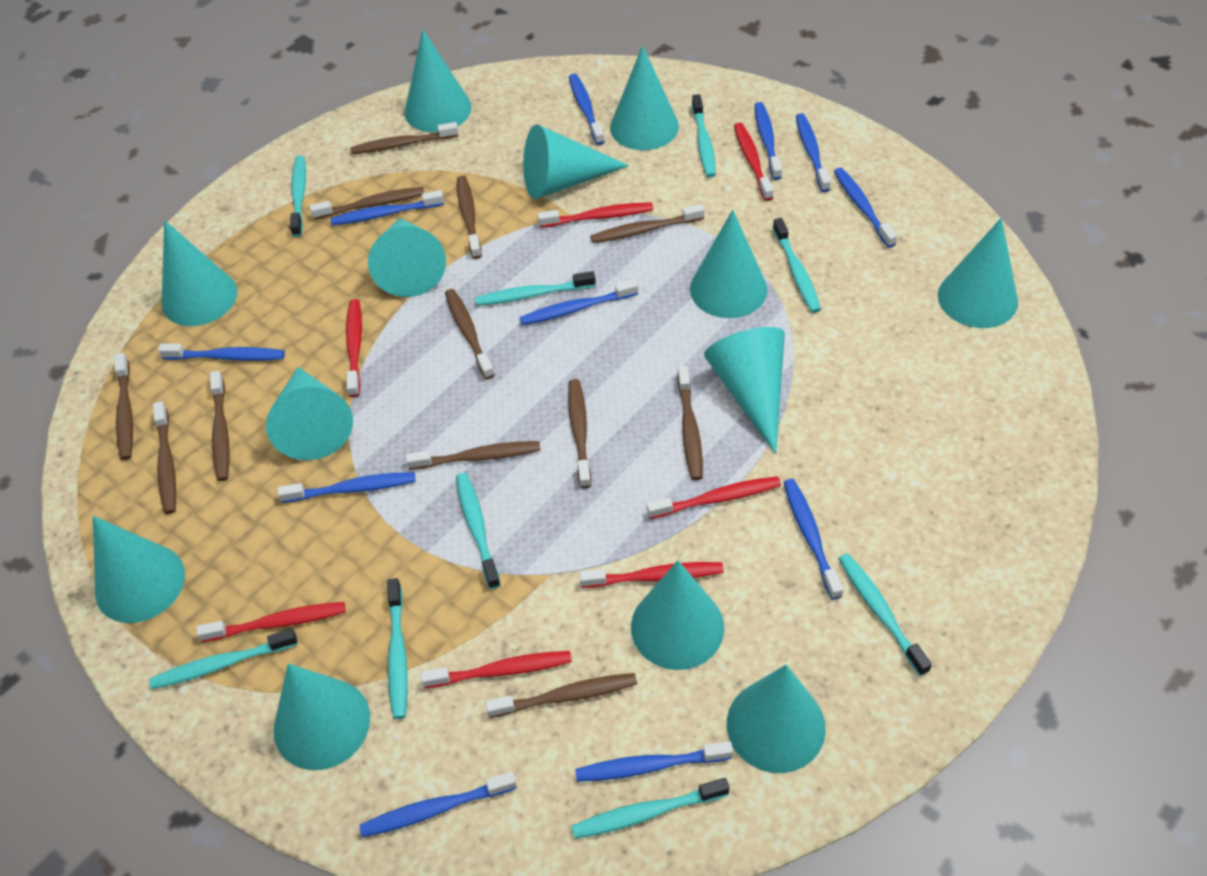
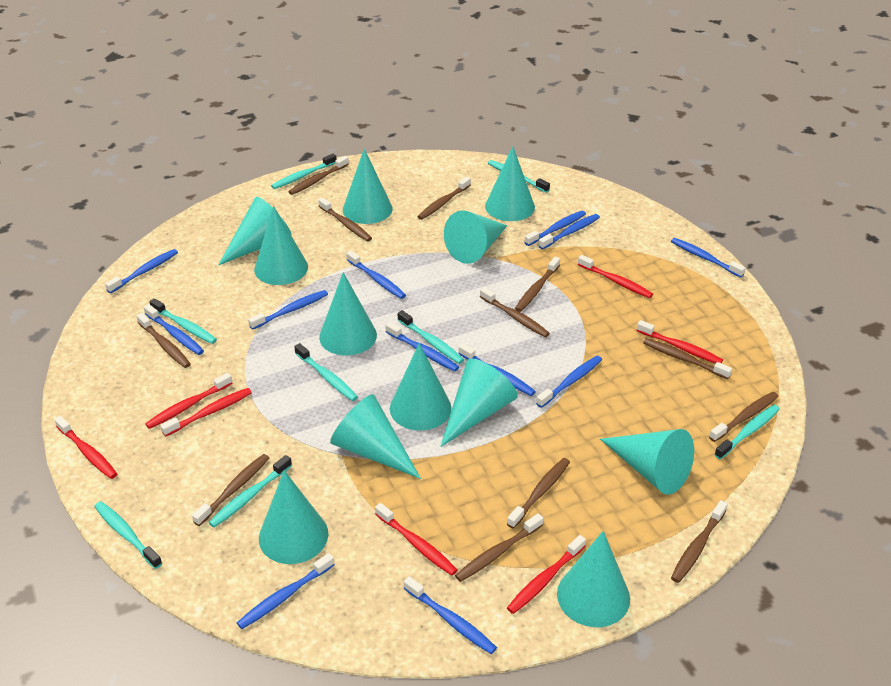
blue toothbrush: 11 -> 12
turquoise cone: 13 -> 12
turquoise toothbrush: 9 -> 8

